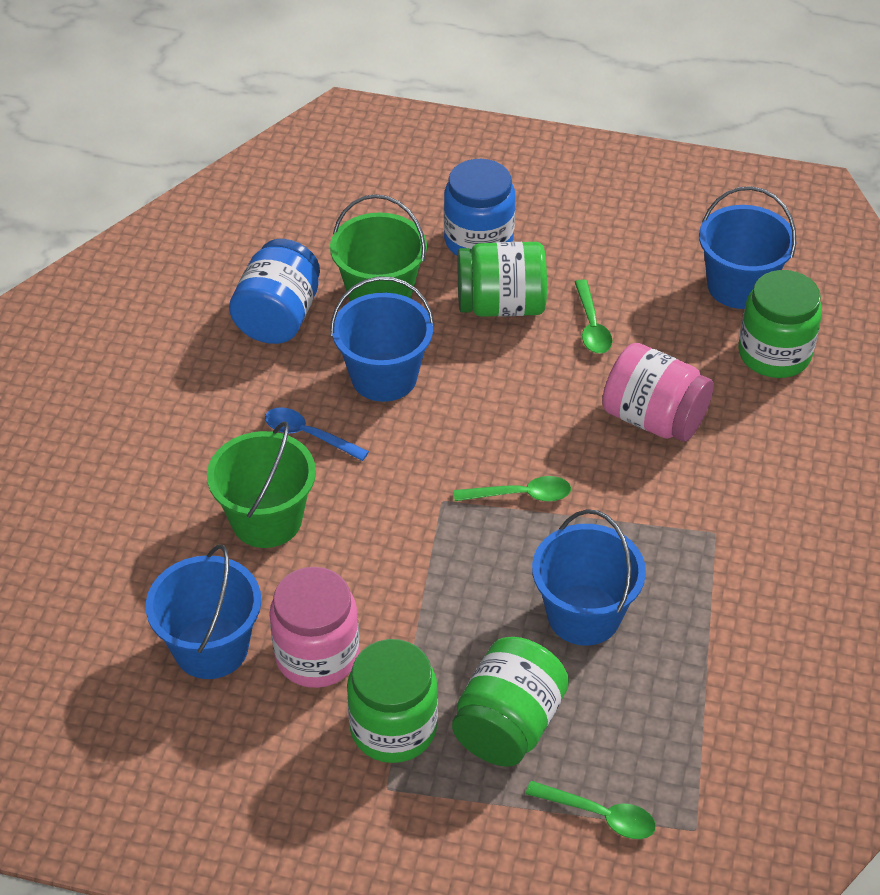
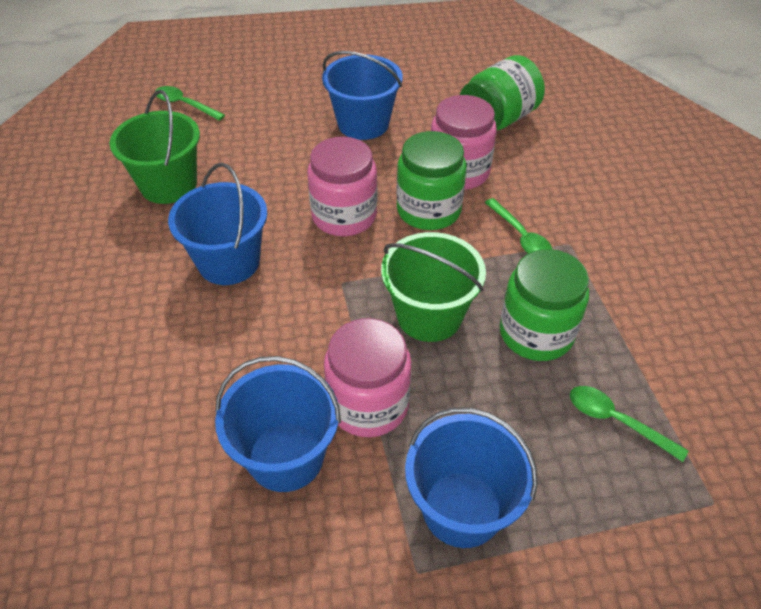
blue jar: 2 -> 0
blue spoon: 1 -> 0
green jar: 4 -> 3
pink jar: 2 -> 3

